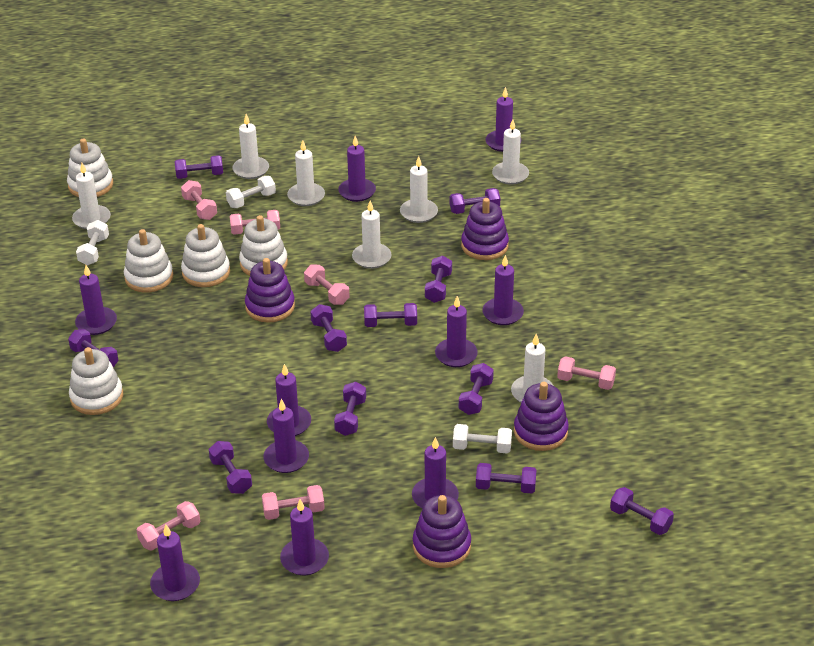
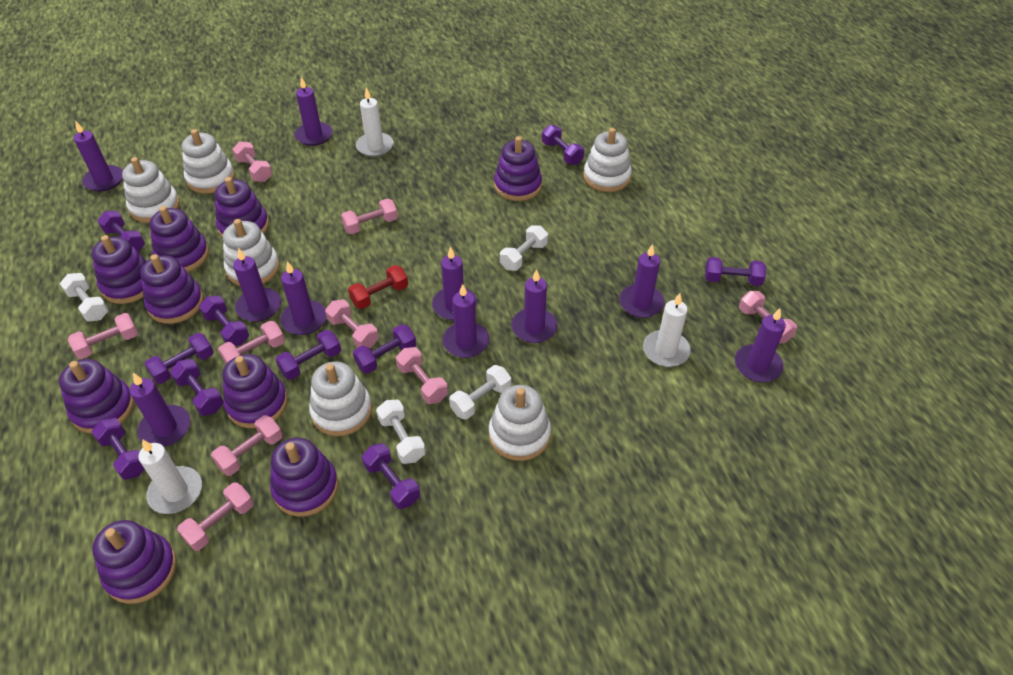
pink dumbbell: 6 -> 9
purple dumbbell: 11 -> 10
purple stacking toy: 4 -> 9
red dumbbell: 0 -> 1
white candle: 7 -> 3
white dumbbell: 3 -> 4
white stacking toy: 5 -> 6

